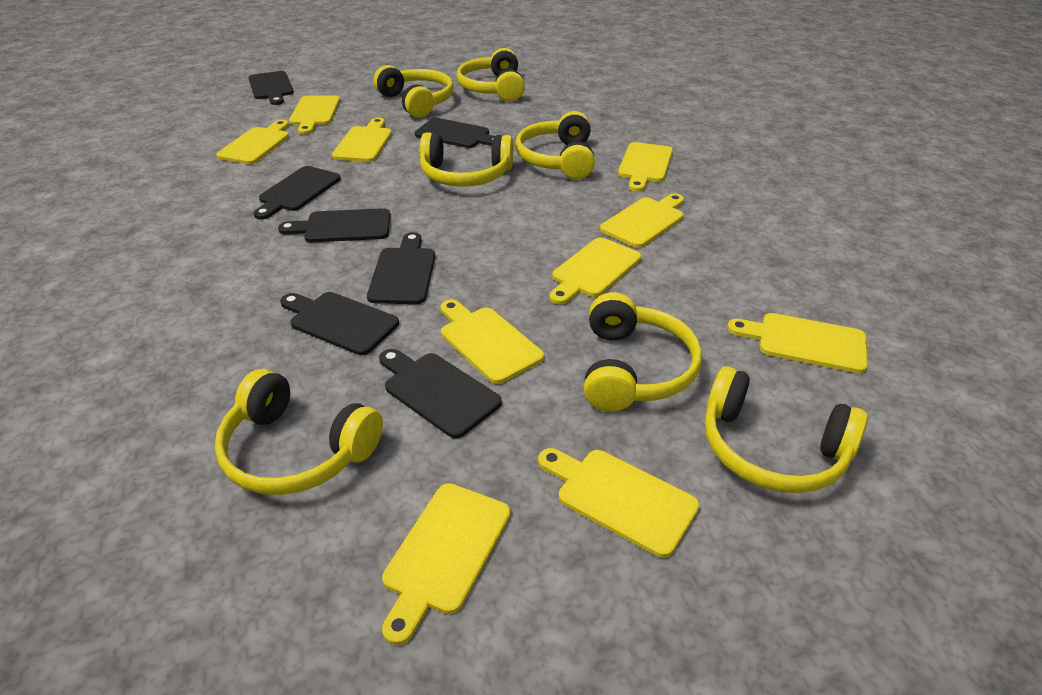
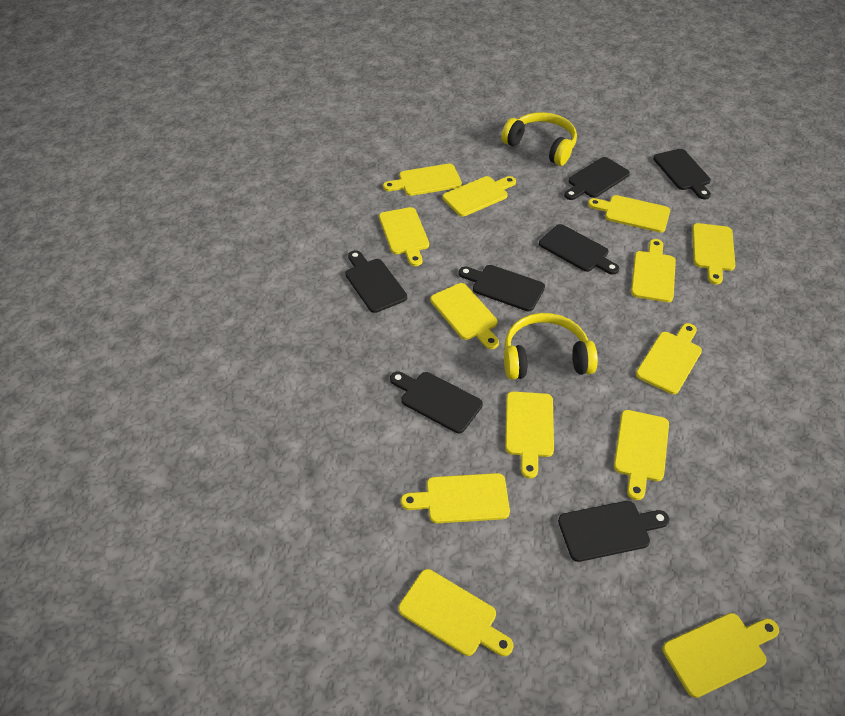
yellow cutting board: 10 -> 13
yellow headphones: 7 -> 2

